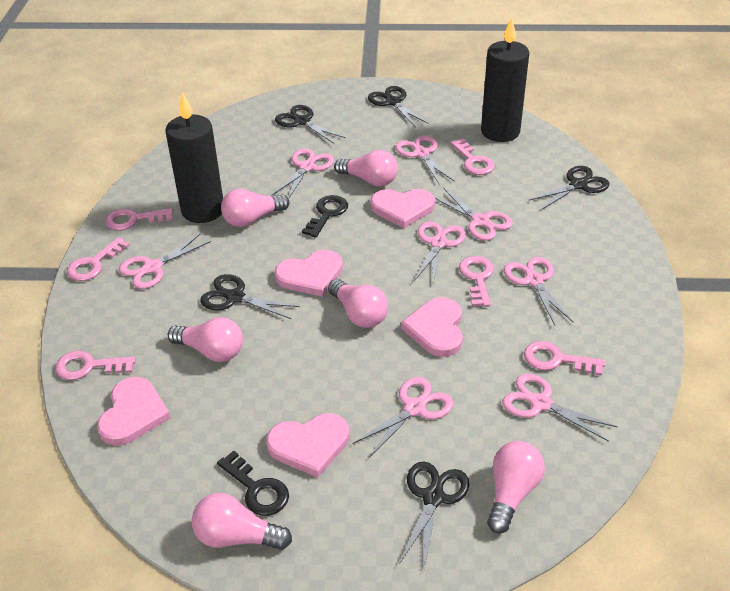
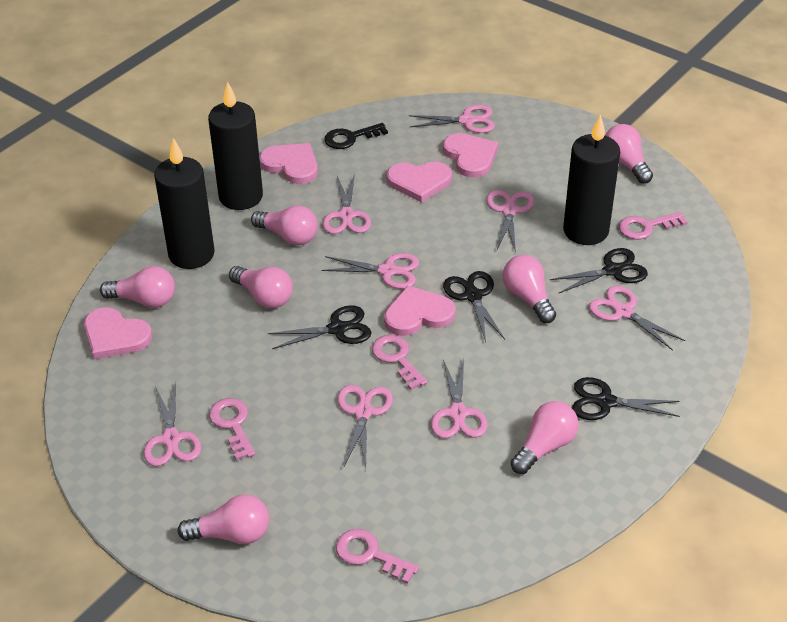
black candle: 2 -> 3
black key: 2 -> 1
black scissors: 5 -> 4
pink key: 6 -> 4
pink light bulb: 6 -> 7

